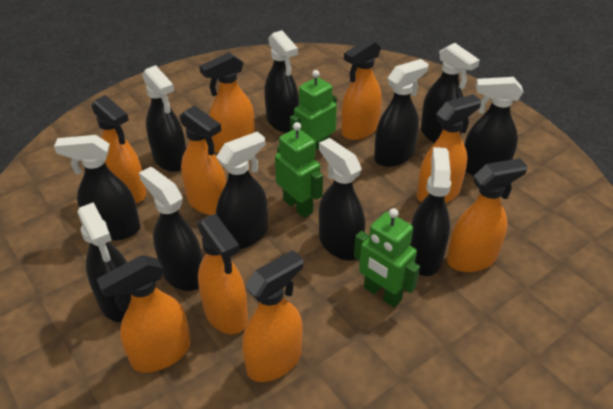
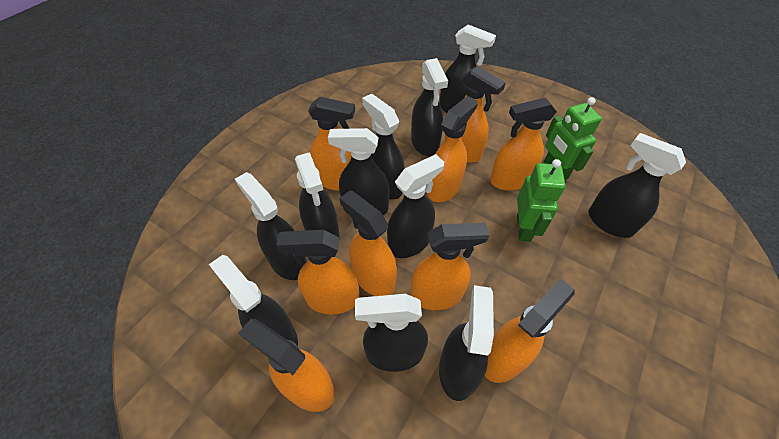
green robot: 3 -> 2

